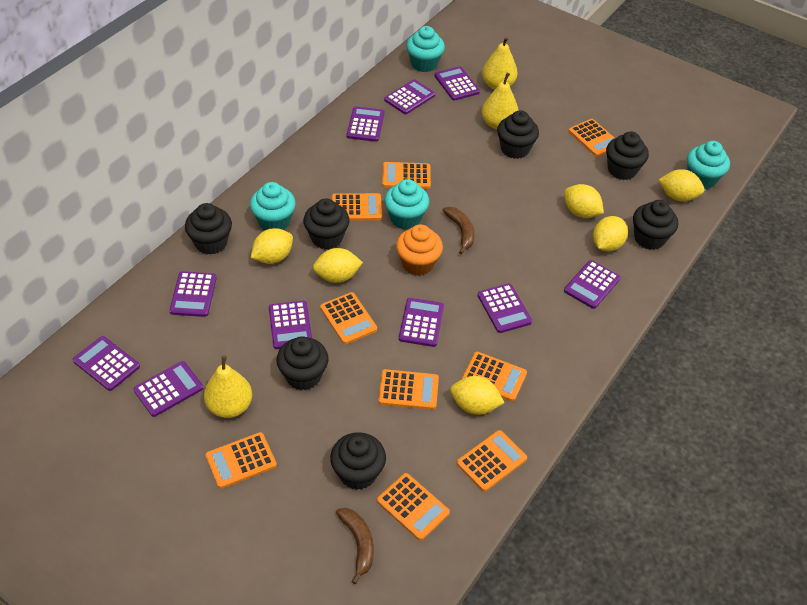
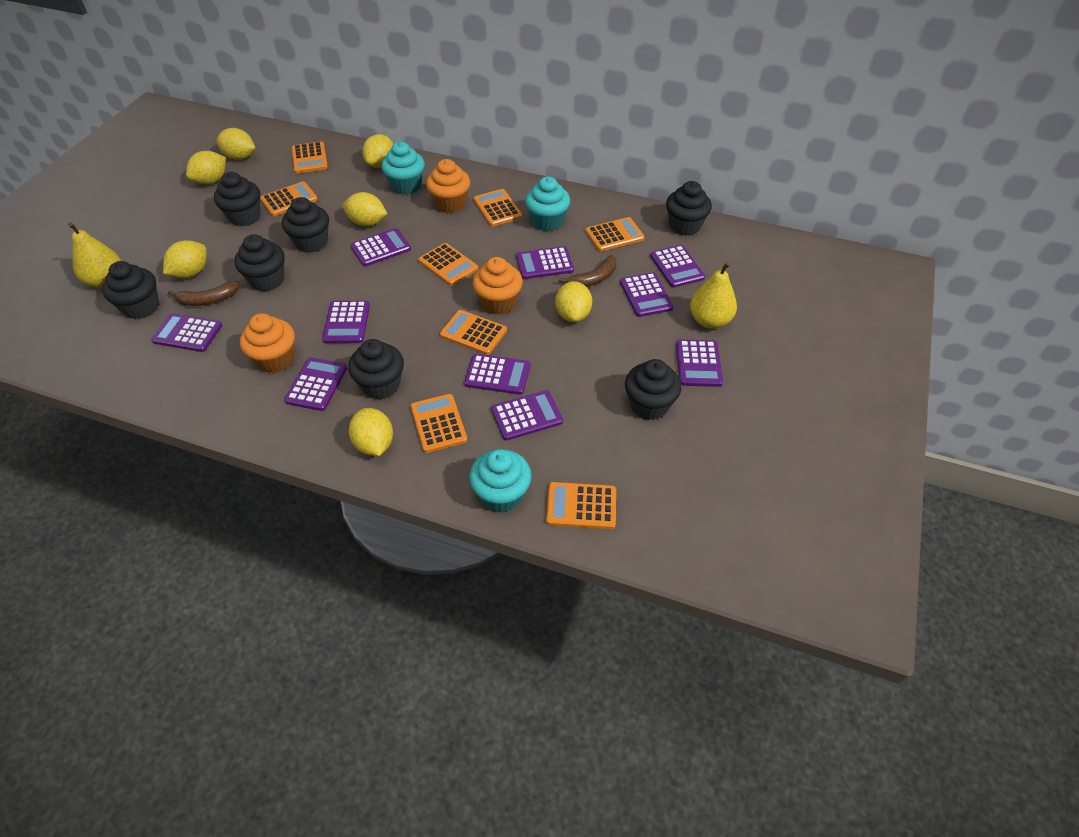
orange calculator: 9 -> 8
orange cupcake: 1 -> 3
turquoise cupcake: 4 -> 3
yellow lemon: 6 -> 7
yellow pear: 3 -> 2

